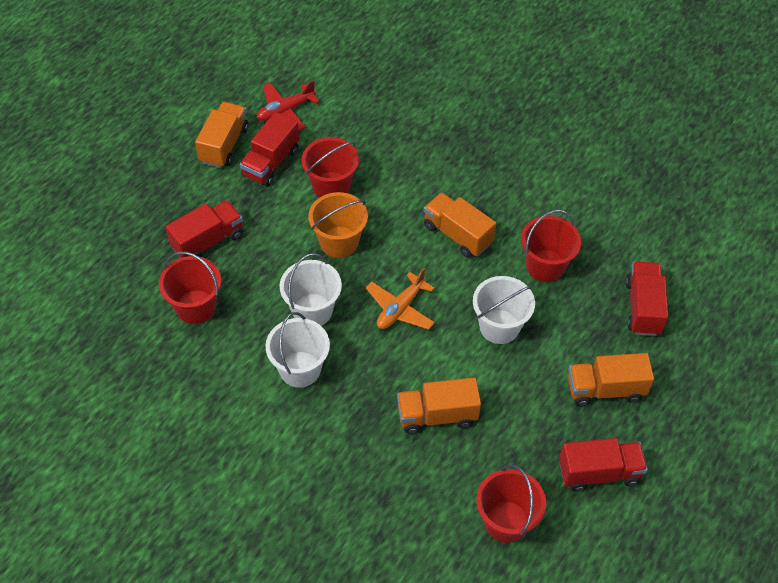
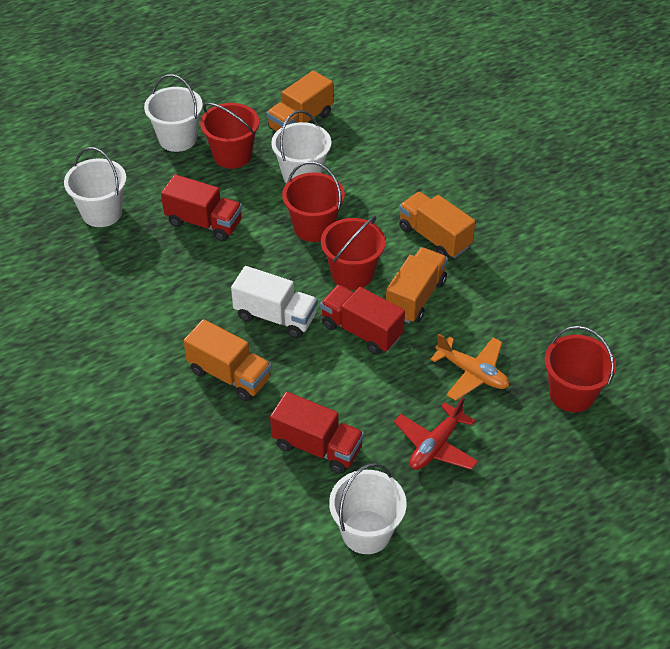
orange bucket: 1 -> 0
red truck: 4 -> 3
white bucket: 3 -> 4
white truck: 0 -> 1

